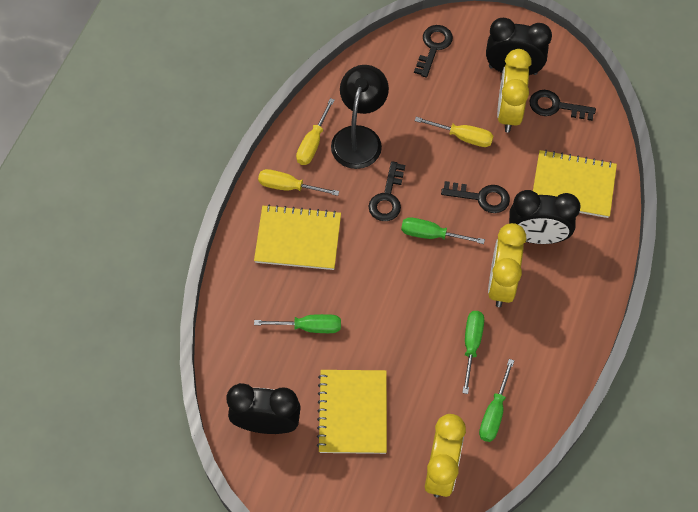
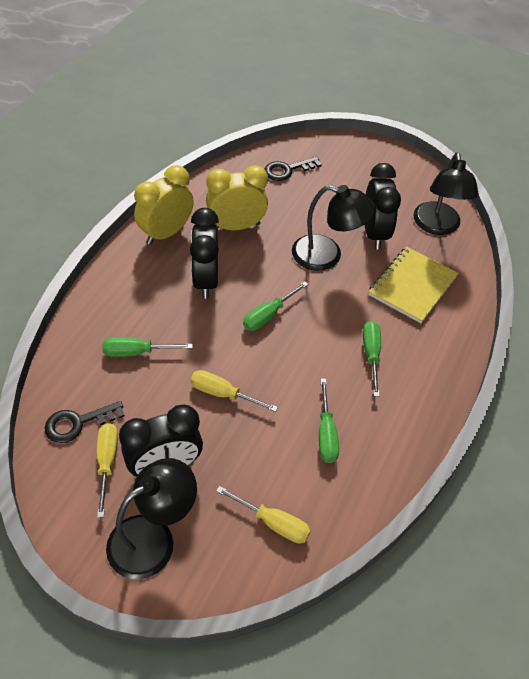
black key: 4 -> 2
black lamp: 1 -> 3
yellow clock: 3 -> 2
yellow notebook: 3 -> 1

